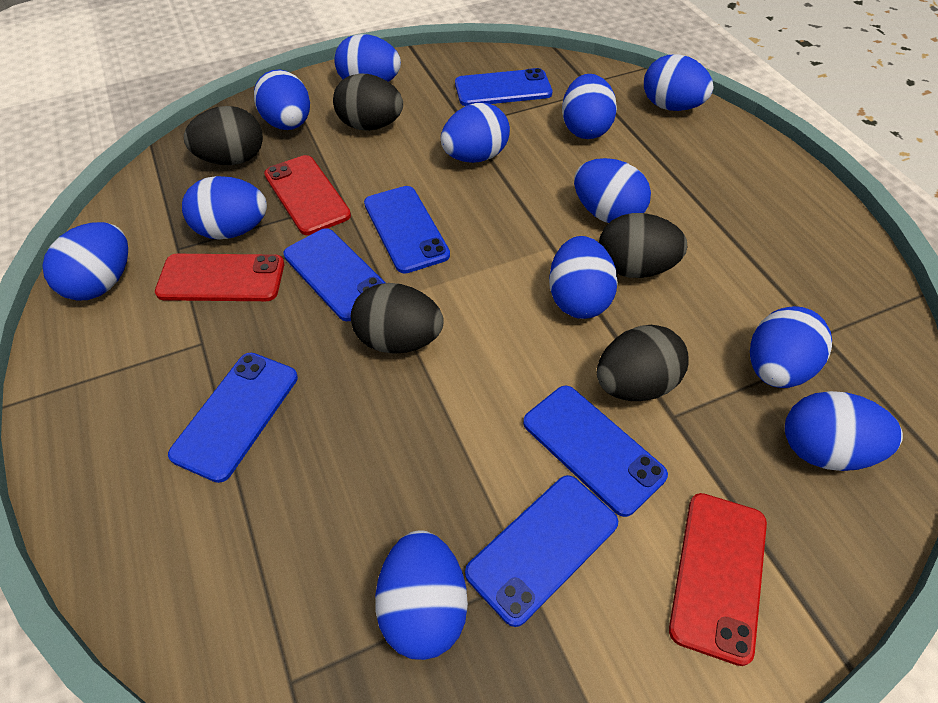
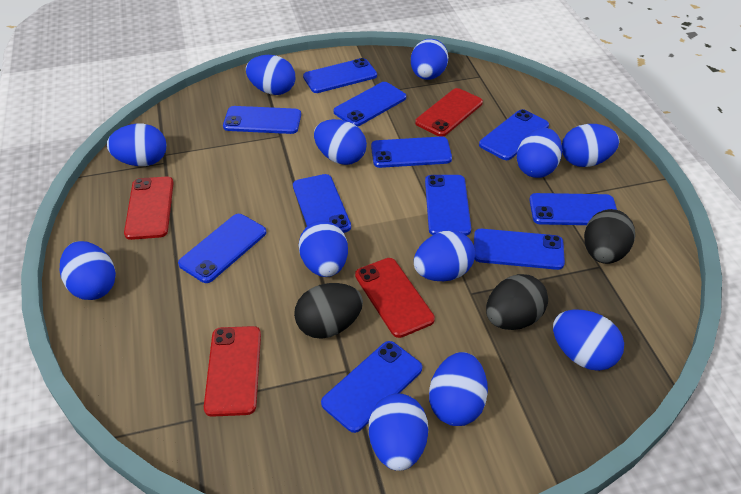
black egg: 5 -> 3
blue phone: 6 -> 11
red phone: 3 -> 4

